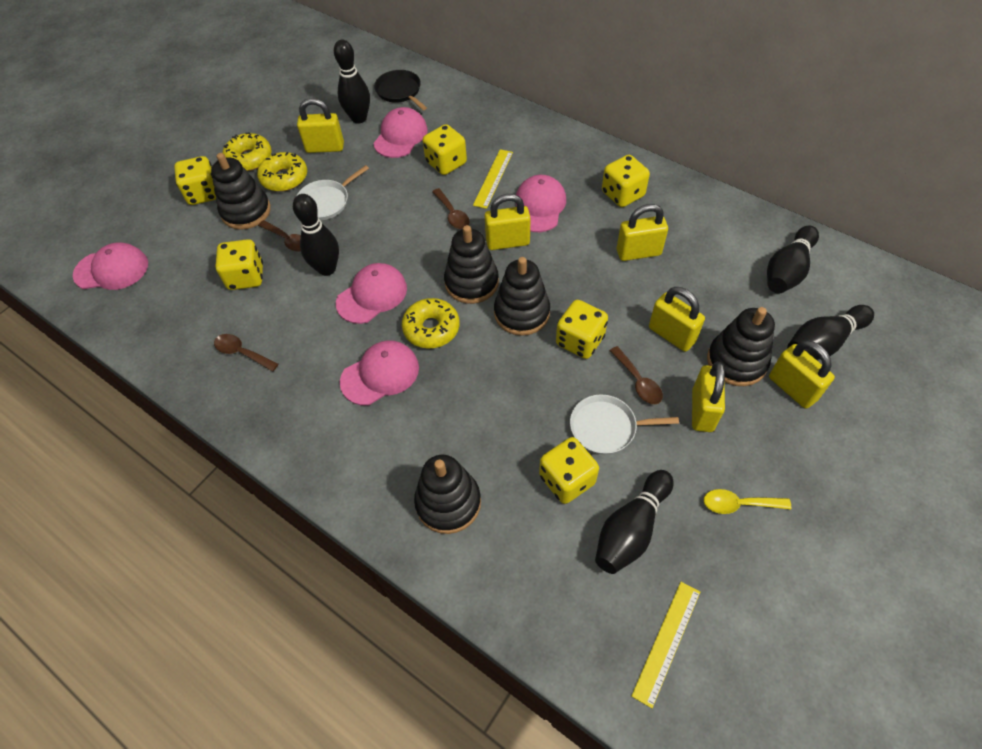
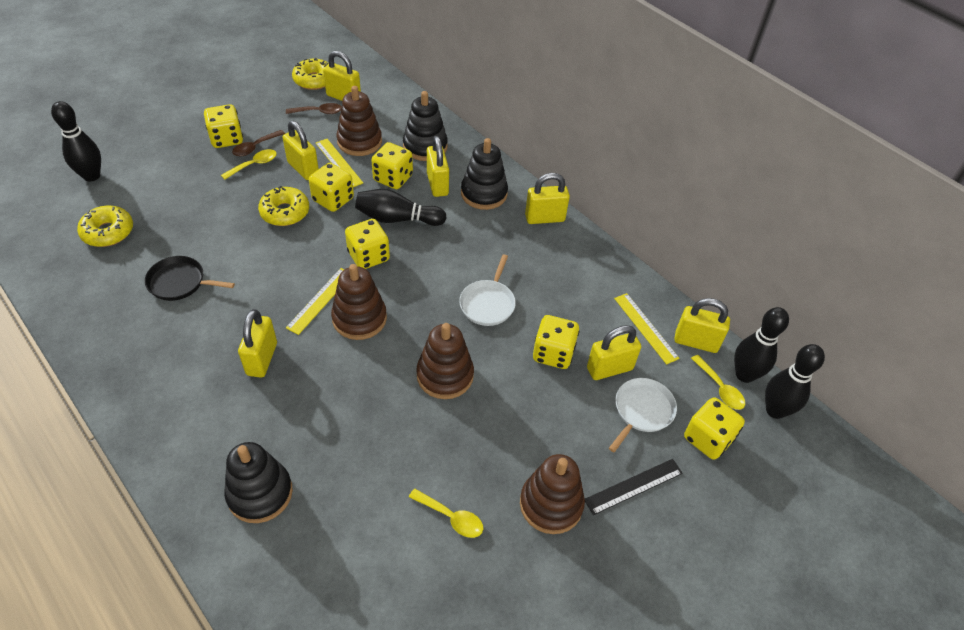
black bowling pin: 5 -> 4
black ruler: 0 -> 1
black stacking toy: 5 -> 3
brown spoon: 4 -> 2
brown stacking toy: 0 -> 4
pink cap: 5 -> 0
yellow padlock: 6 -> 7
yellow ruler: 2 -> 3
yellow spoon: 1 -> 3

